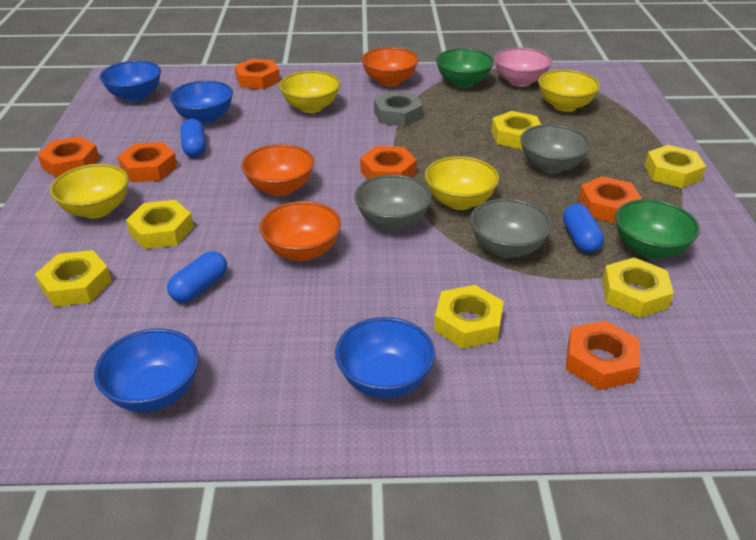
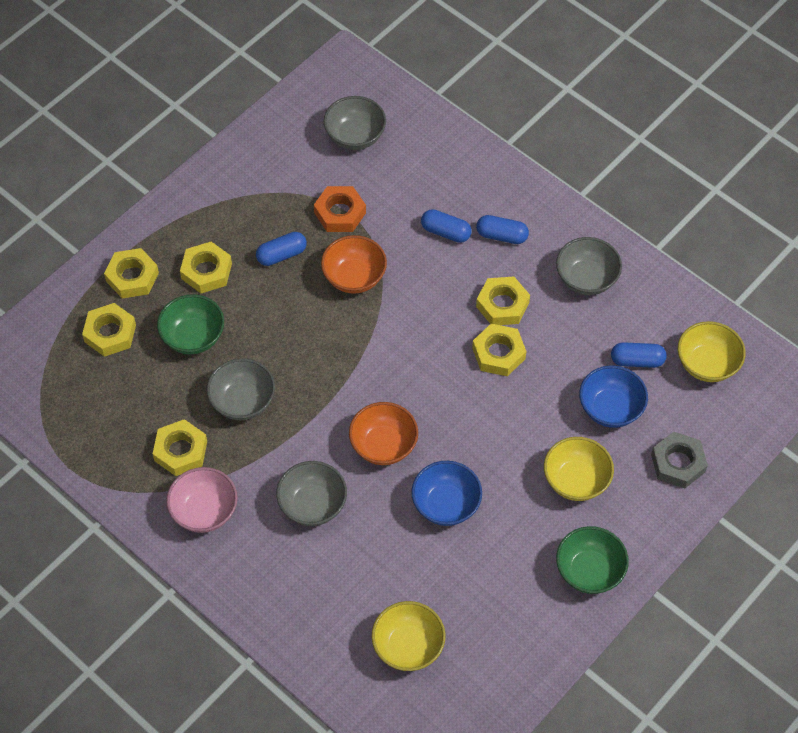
blue bowl: 4 -> 2
blue capsule: 3 -> 4
grey bowl: 3 -> 4
orange bowl: 3 -> 2
orange nut: 6 -> 1
yellow bowl: 4 -> 3

